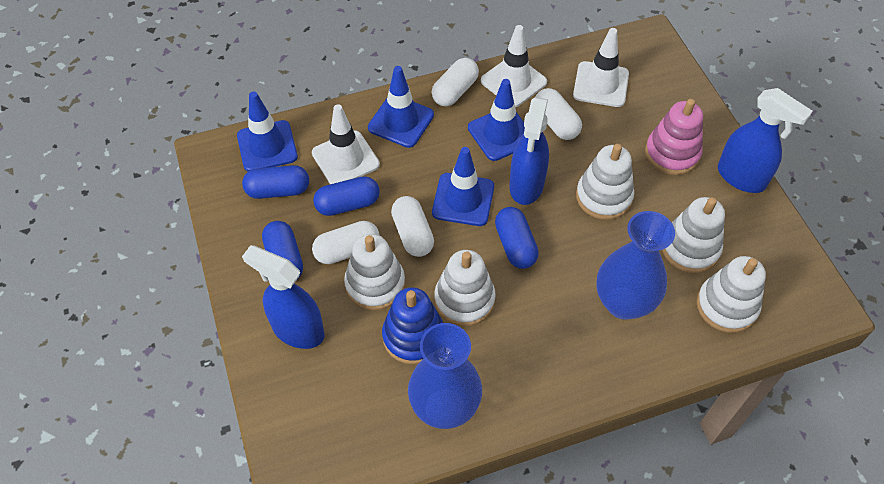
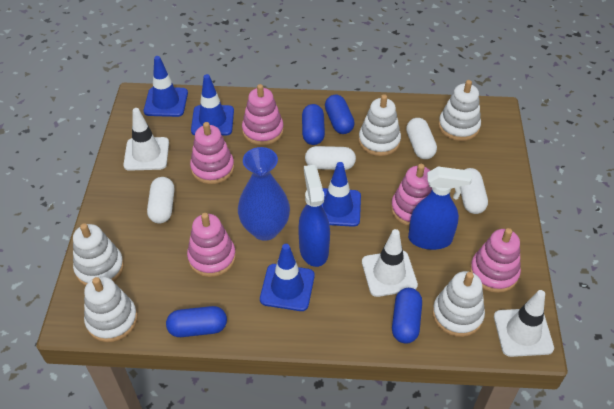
blue spray bottle: 3 -> 2
blue stacking toy: 1 -> 0
blue vase: 2 -> 1
pink stacking toy: 1 -> 5

